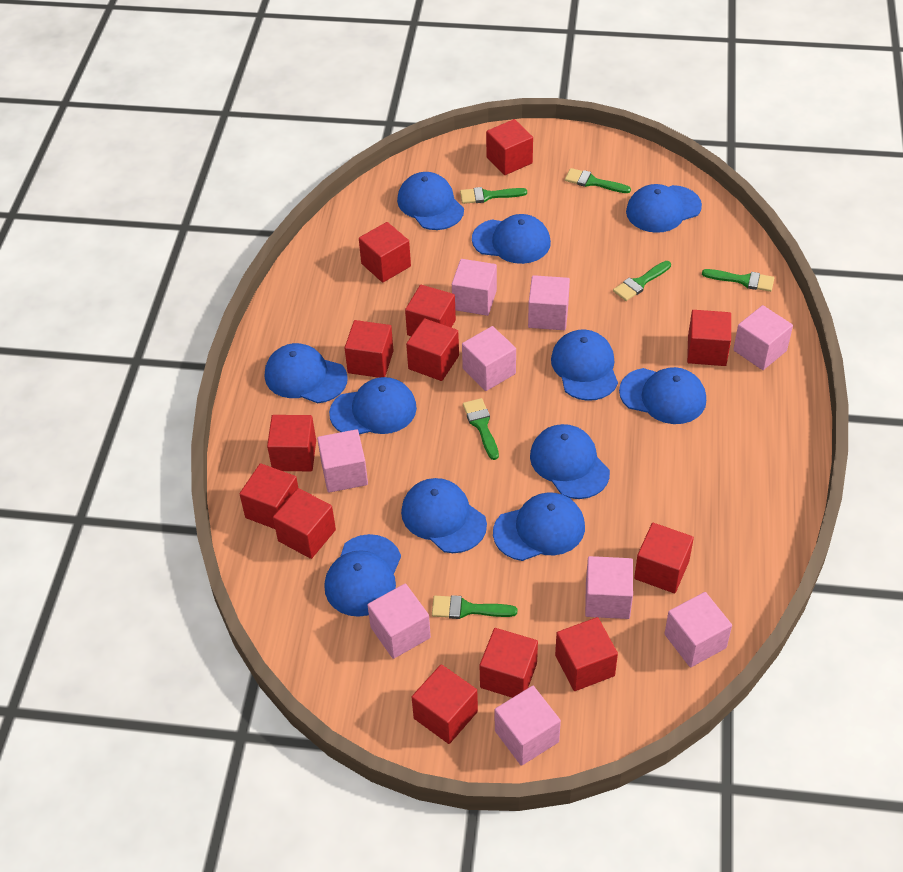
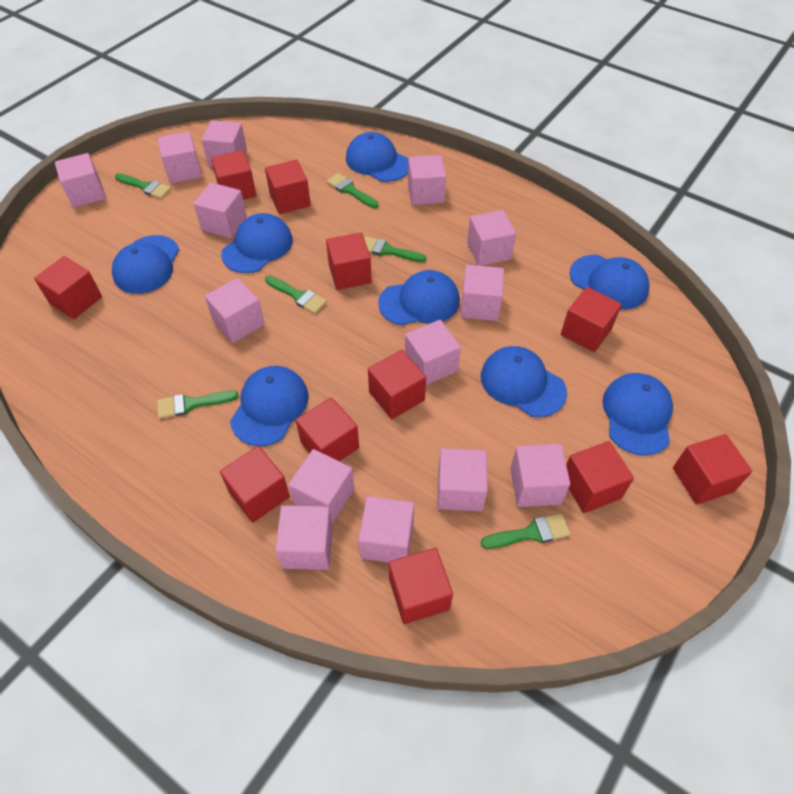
blue cap: 11 -> 8
pink cube: 9 -> 14
red cube: 13 -> 11

